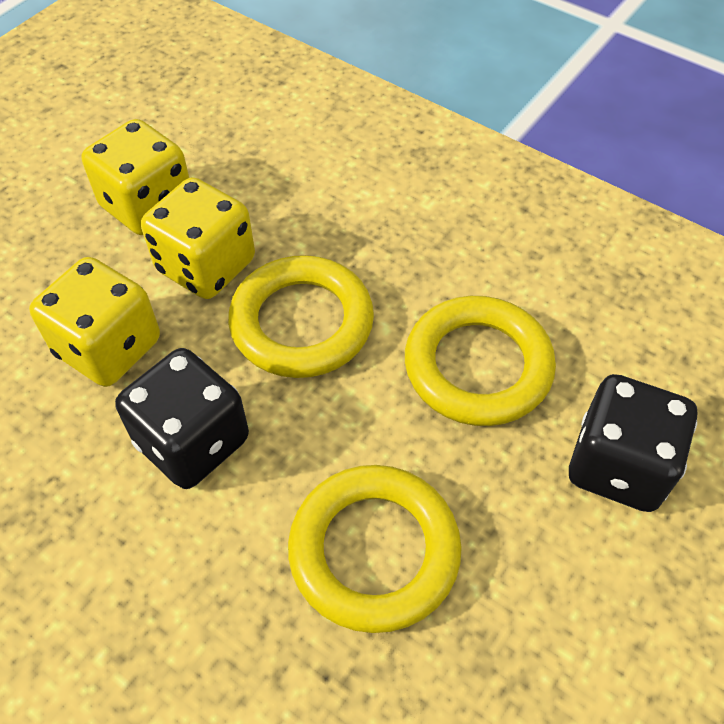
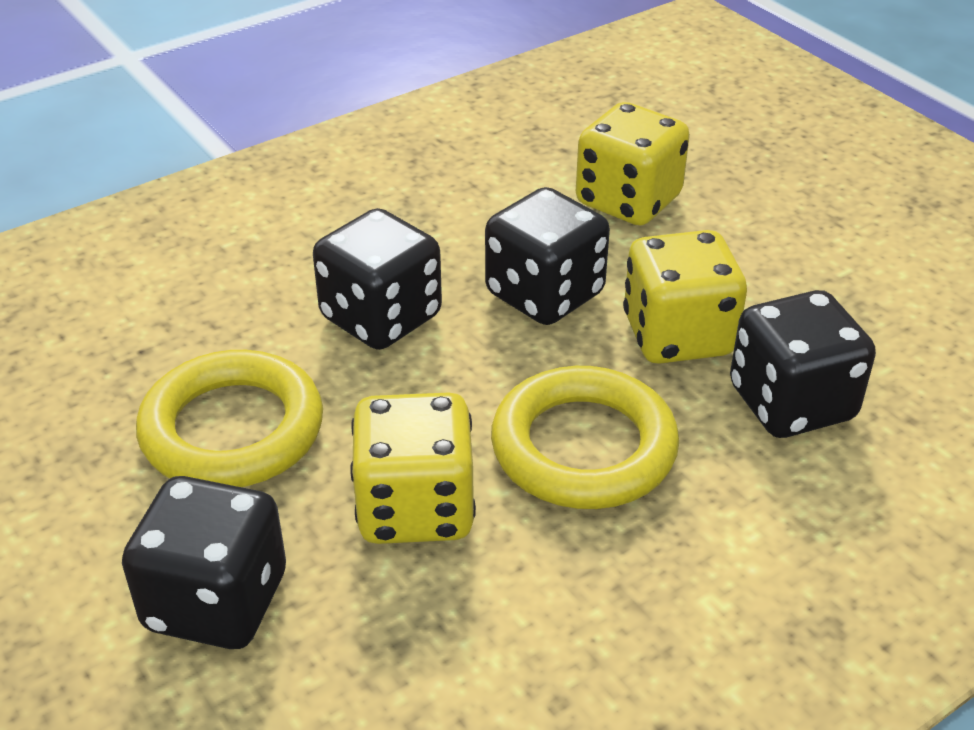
black dice: 2 -> 4
yellow ring: 3 -> 2

